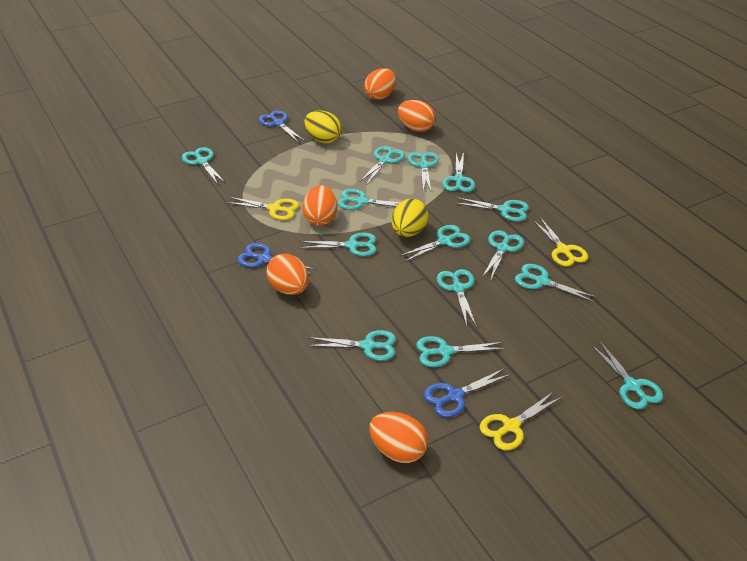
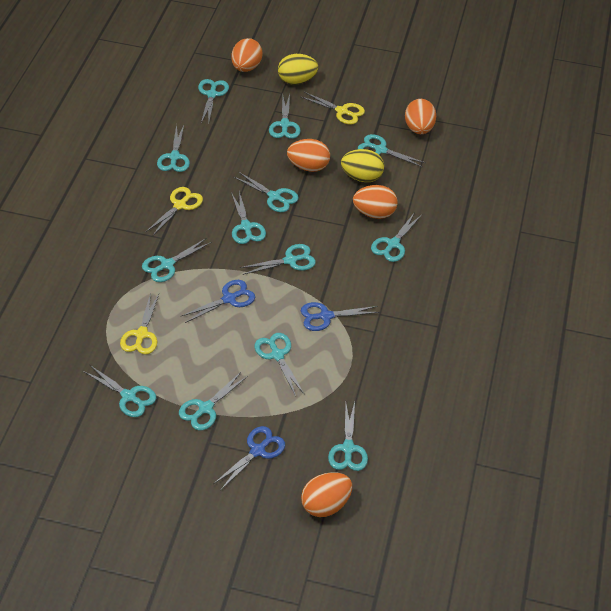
turquoise scissors: 14 -> 13

